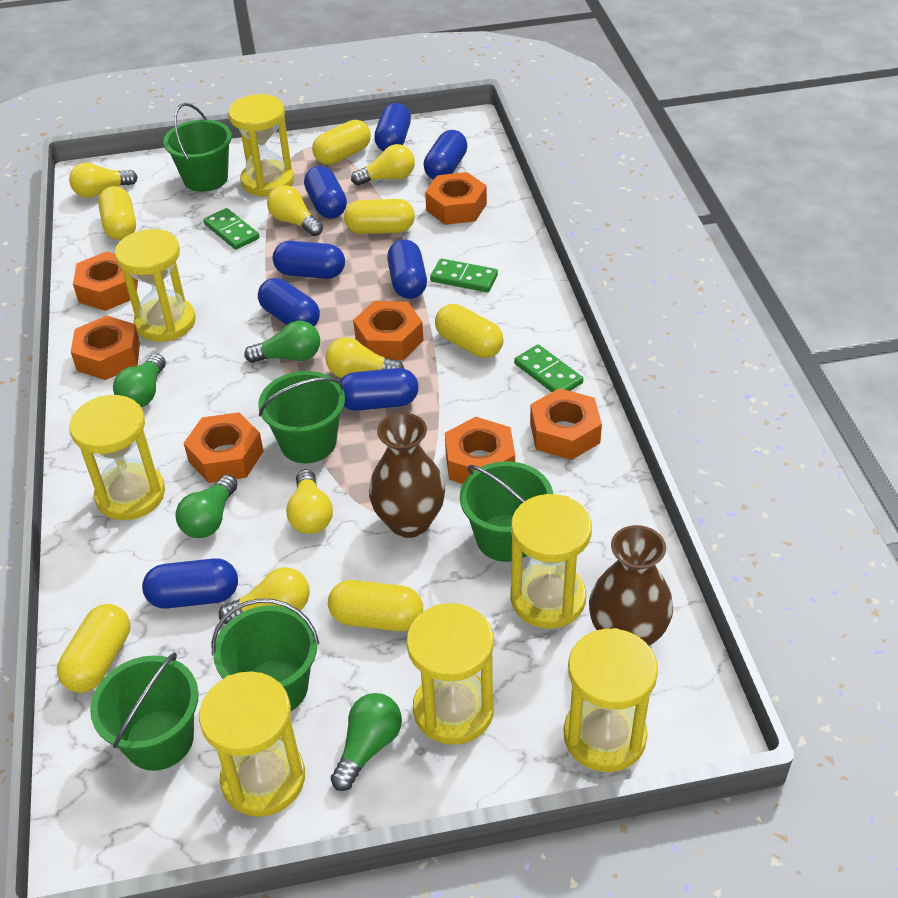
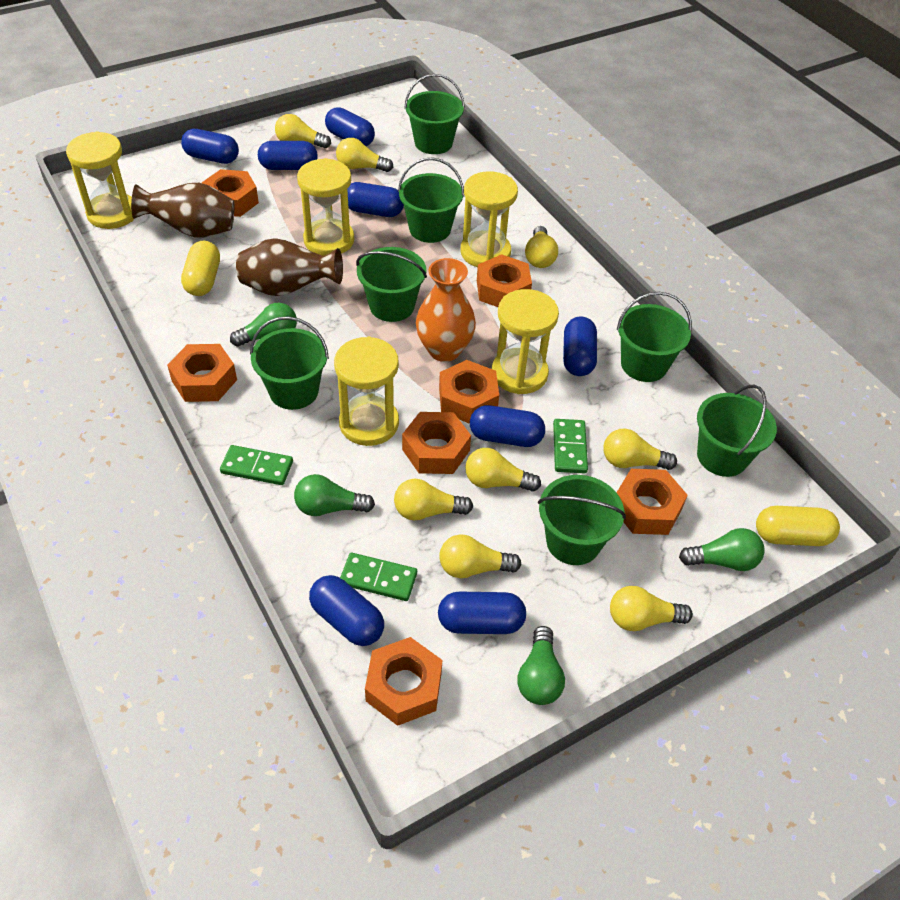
green bucket: 5 -> 7
orange vase: 0 -> 1
yellow capsule: 6 -> 2
yellow hourglass: 7 -> 5
yellow light bulb: 6 -> 8

